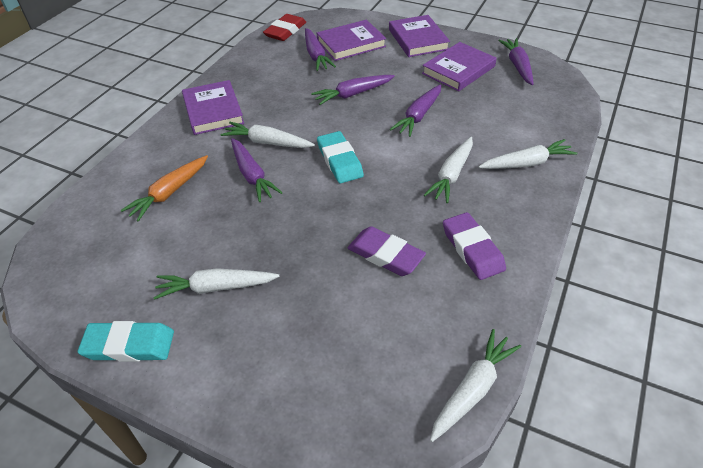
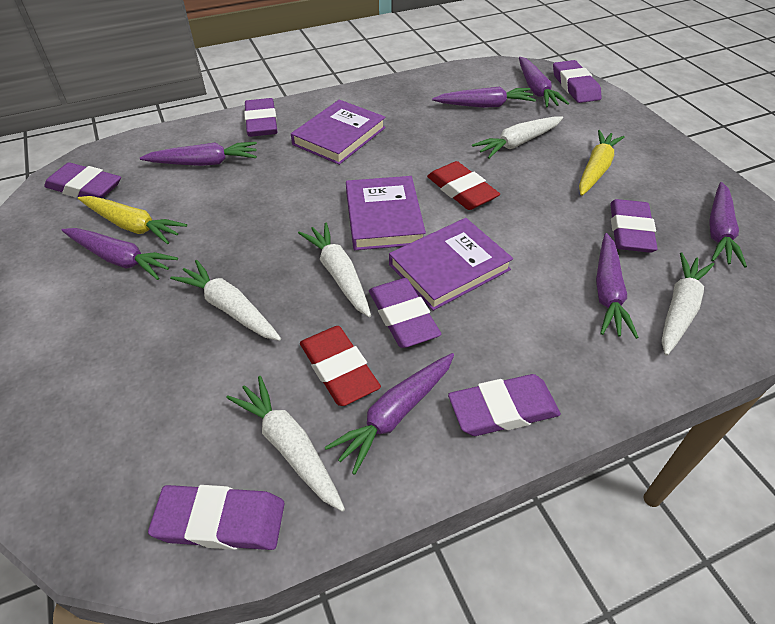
orange carrot: 1 -> 0
purple book: 4 -> 3
purple carrot: 5 -> 7
purple eraser: 2 -> 7
red eraser: 1 -> 2
turquoise eraser: 2 -> 0
yellow carrot: 0 -> 2

